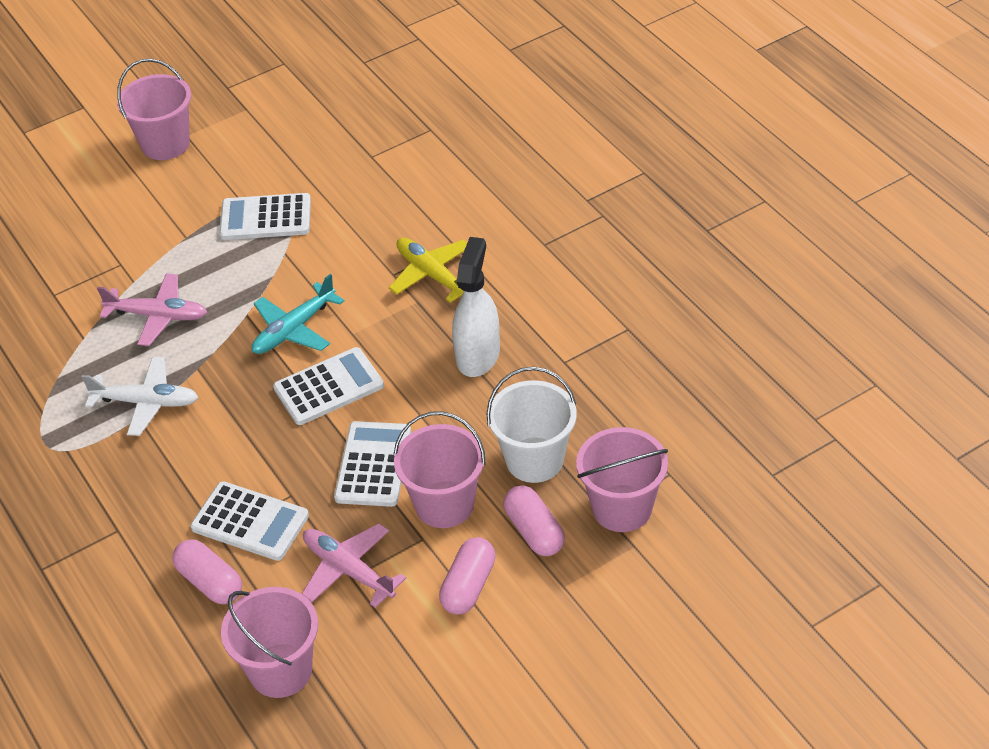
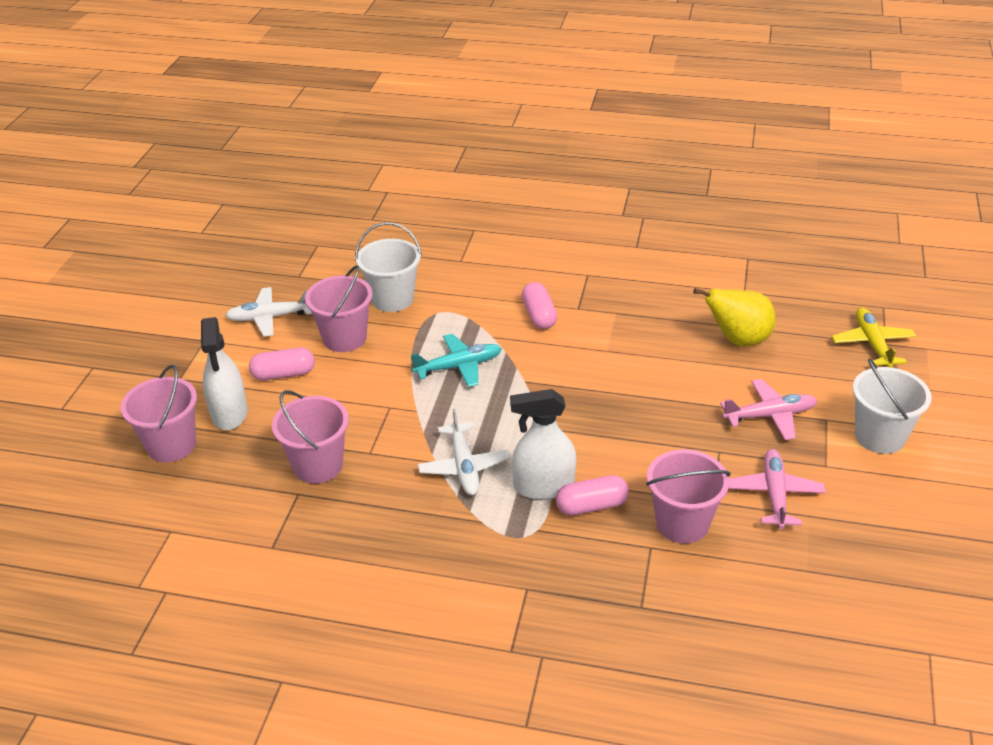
white bucket: 1 -> 2
white calculator: 4 -> 0
white plane: 1 -> 2
white spray bottle: 1 -> 2
yellow pear: 0 -> 1

